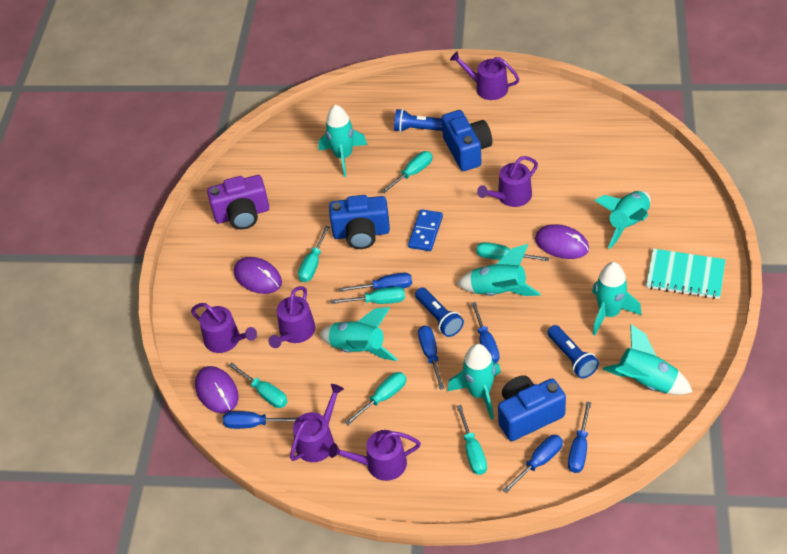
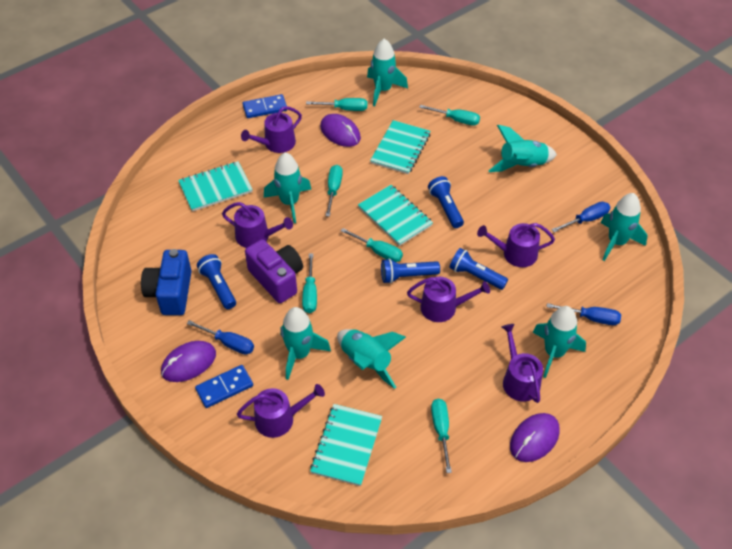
blue camera: 3 -> 1
blue domino: 1 -> 2
blue flashlight: 3 -> 4
blue screwdriver: 6 -> 3
turquoise notebook: 1 -> 4
turquoise screwdriver: 7 -> 6

